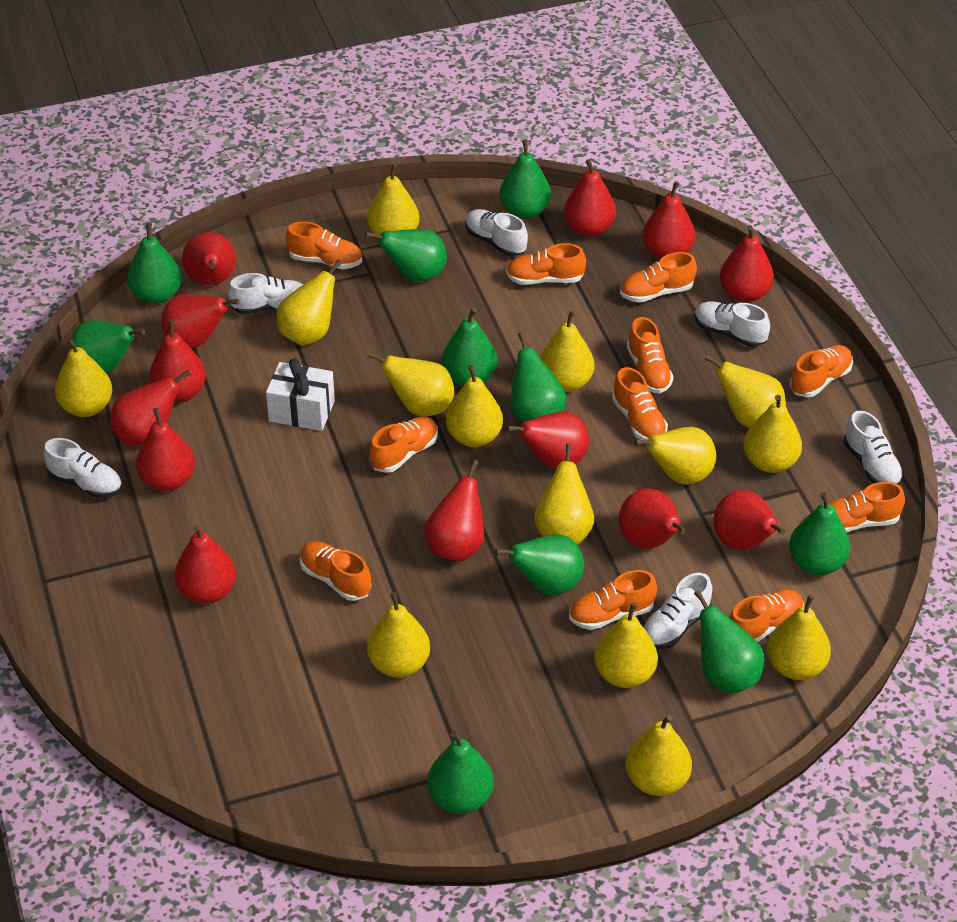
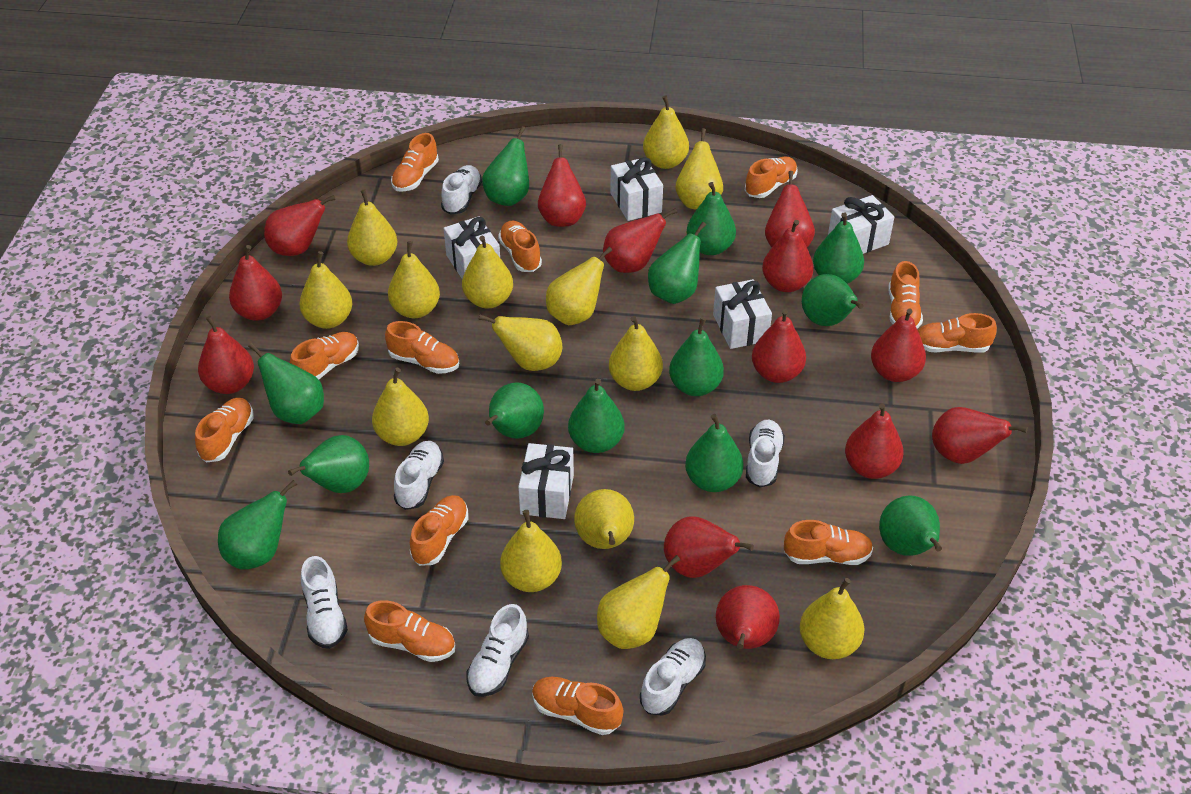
green pear: 10 -> 13
orange shoe: 11 -> 12
white gift: 1 -> 5

